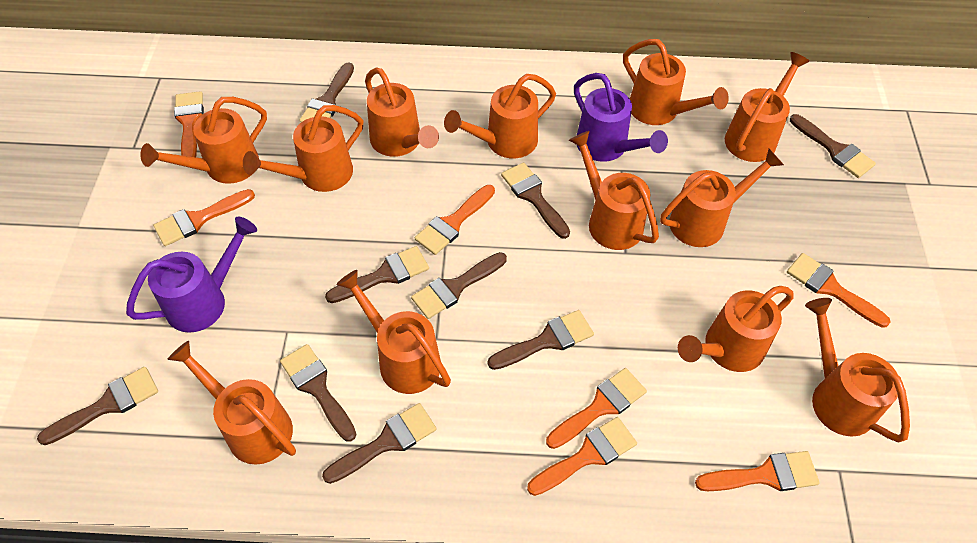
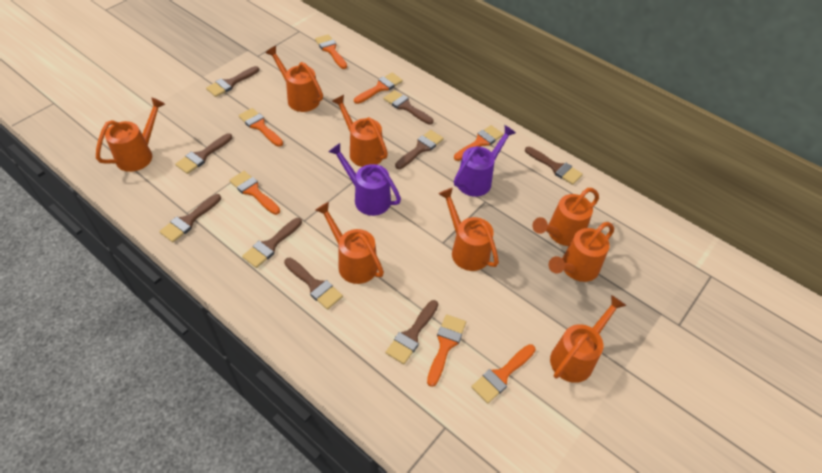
orange watering can: 12 -> 8

